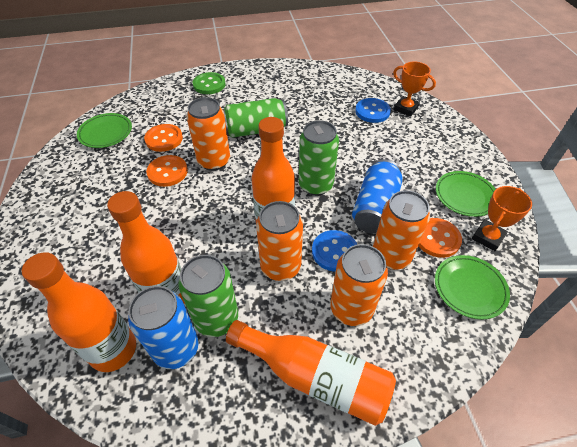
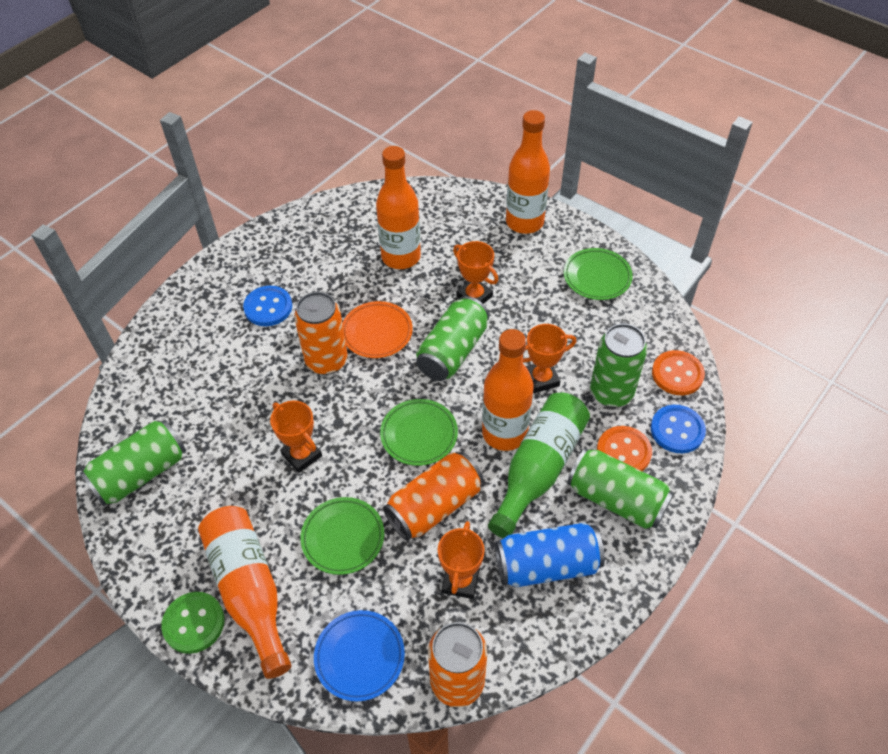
blue can: 2 -> 1
blue plate: 0 -> 1
green bottle: 0 -> 1
green can: 3 -> 4
orange button: 3 -> 2
orange can: 4 -> 3
orange plate: 0 -> 1
orange trophy: 2 -> 4

